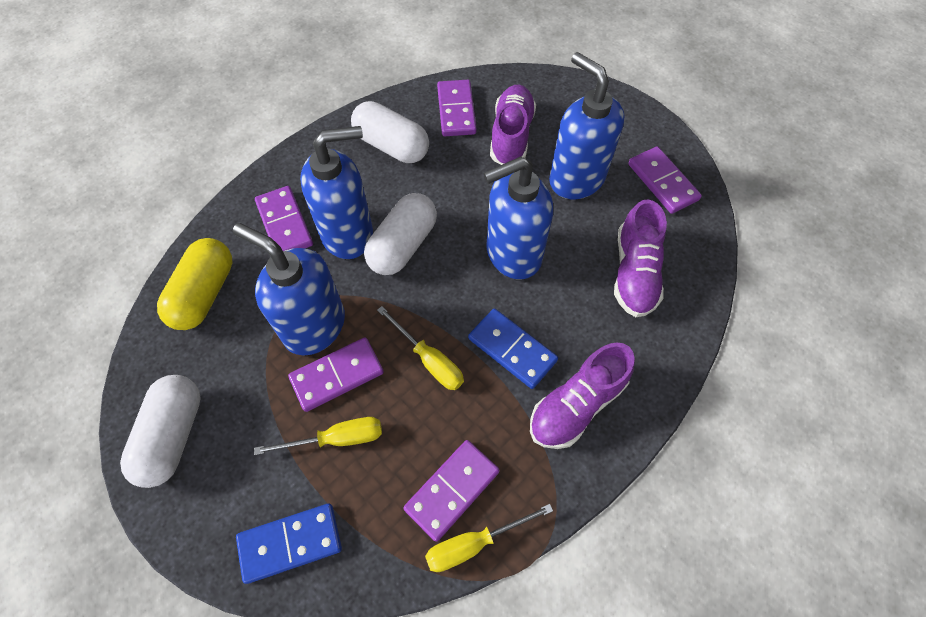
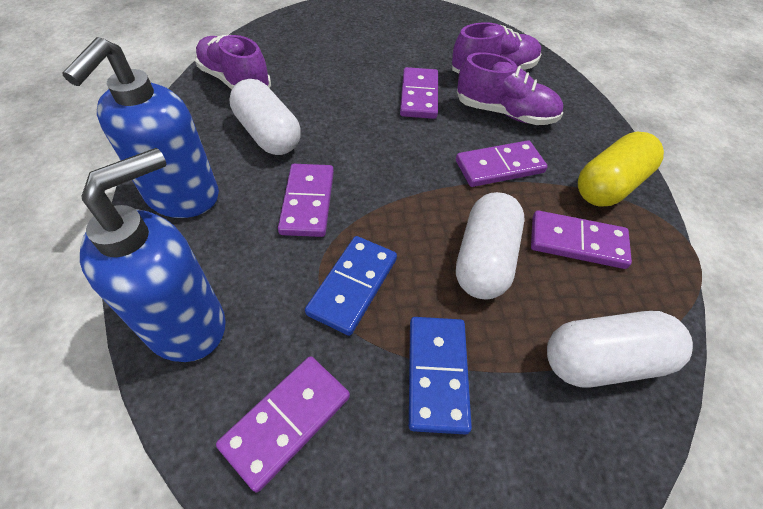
blue soap dispenser: 4 -> 2
yellow screwdriver: 3 -> 0

